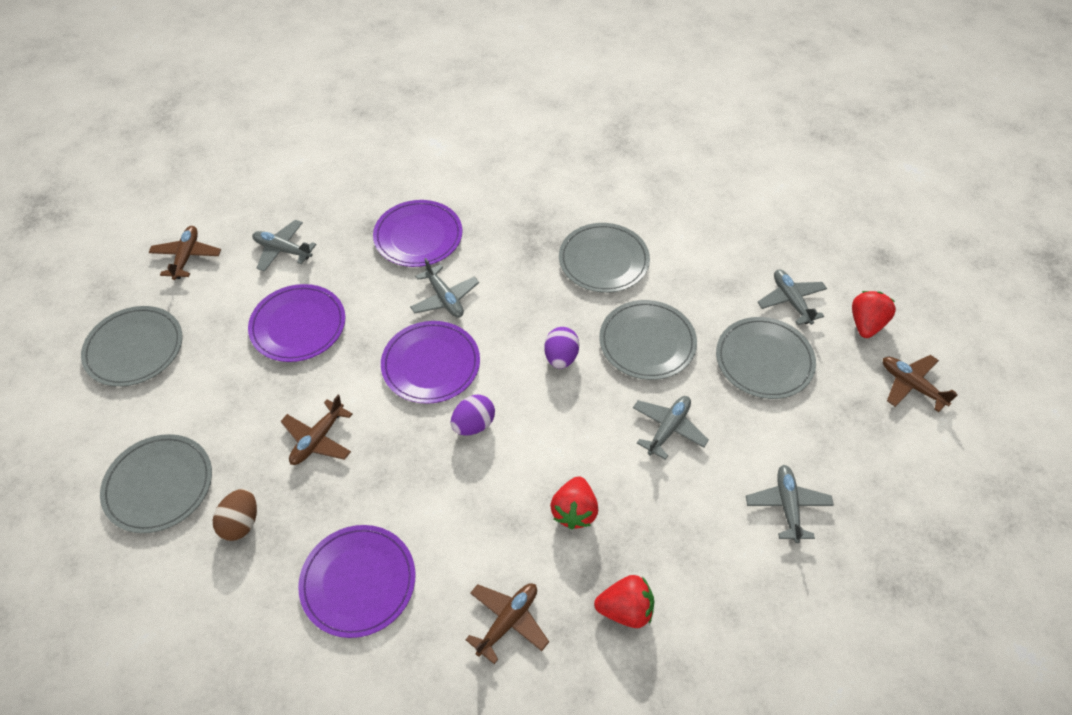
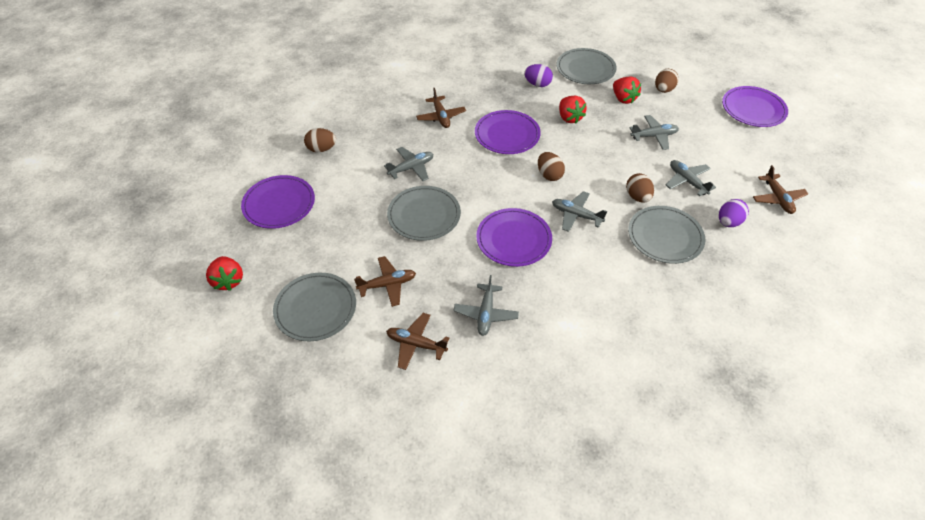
brown egg: 1 -> 4
grey plate: 5 -> 4

